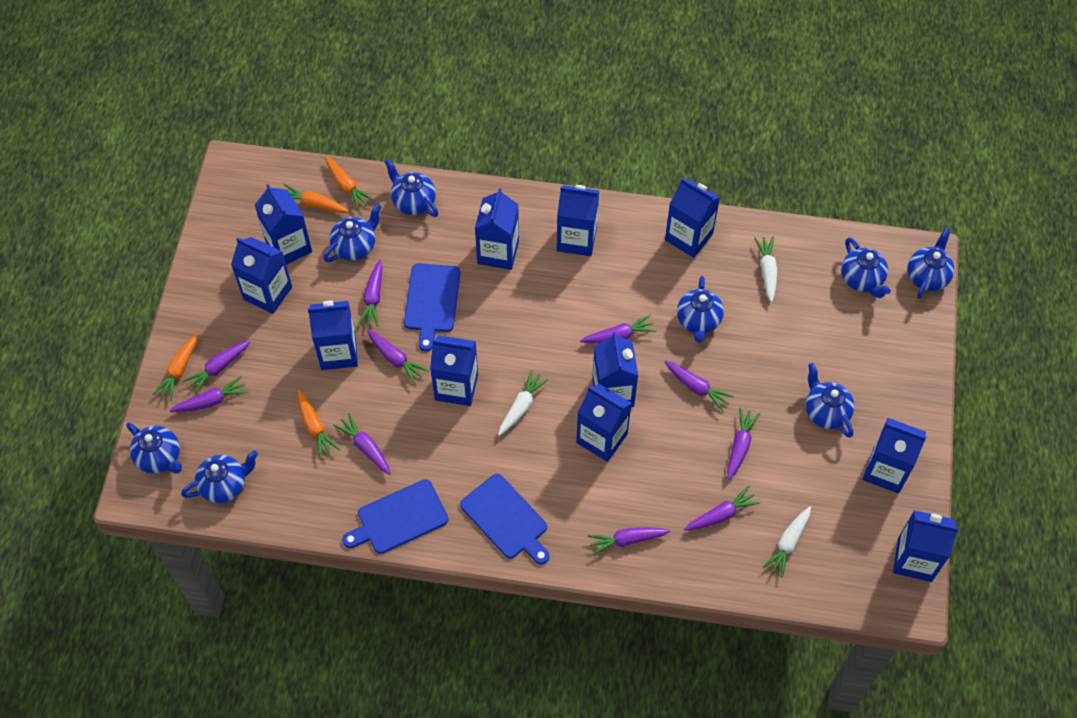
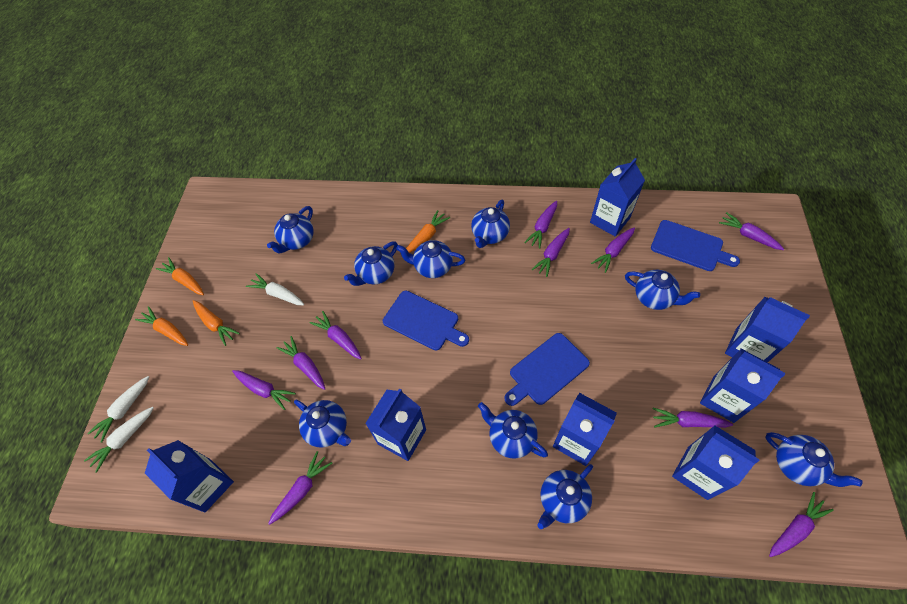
blue carton: 11 -> 7
blue teapot: 8 -> 9

